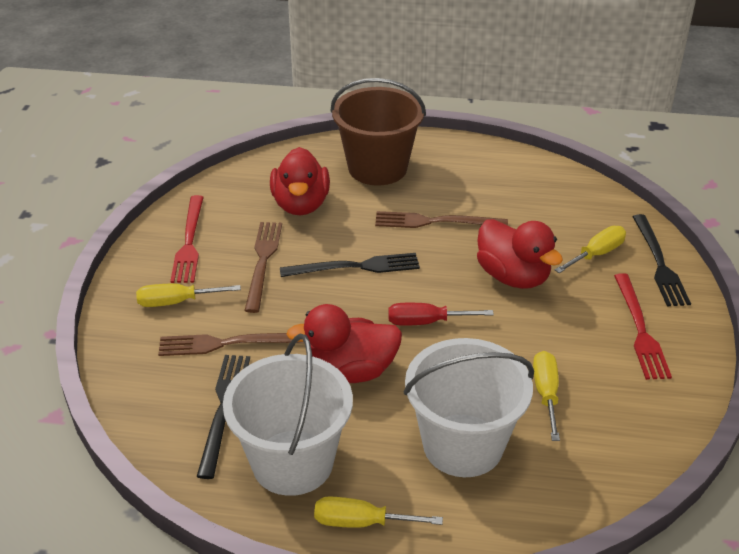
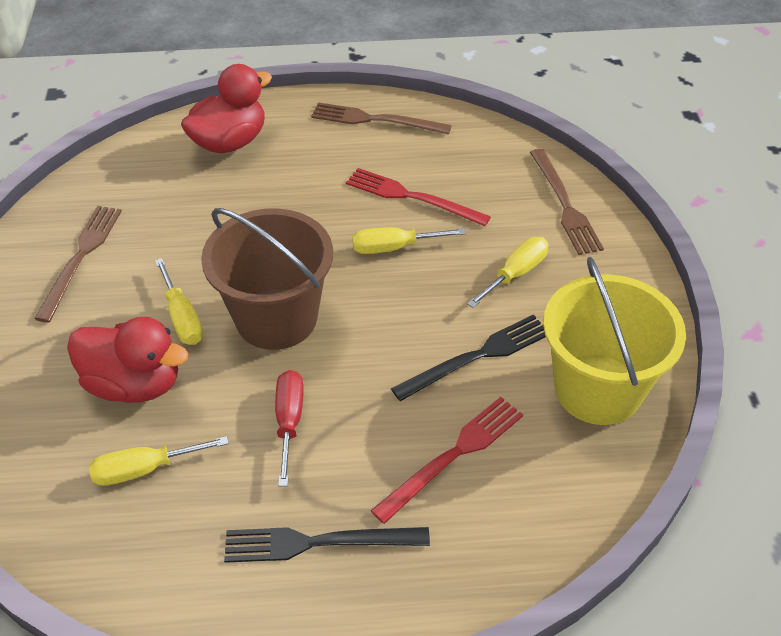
black fork: 3 -> 2
red duck: 3 -> 2
white bucket: 2 -> 0
yellow bucket: 0 -> 1

